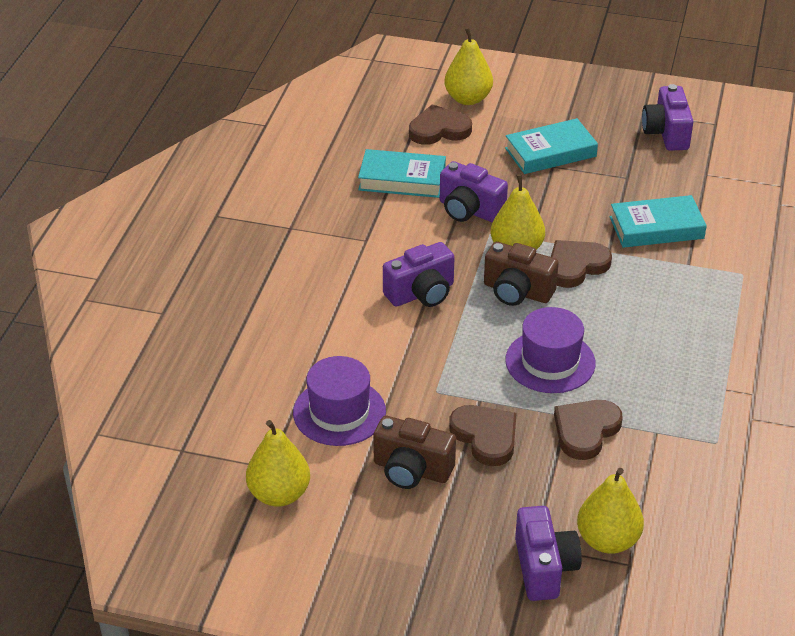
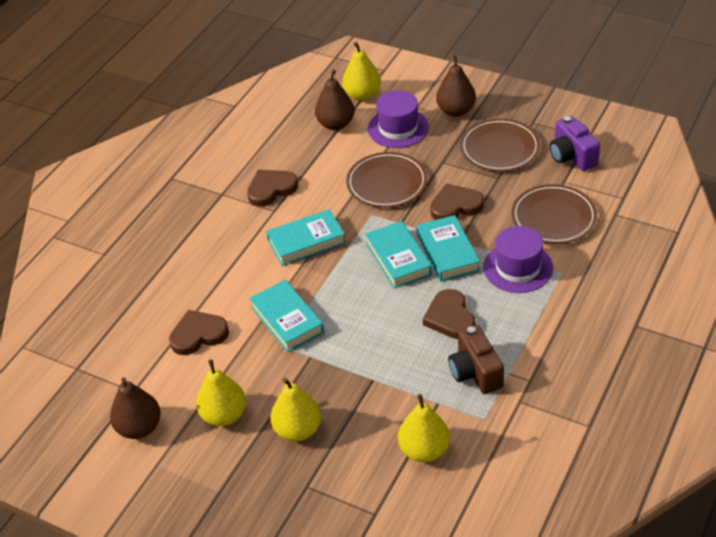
brown camera: 2 -> 1
brown pear: 0 -> 3
brown plate: 0 -> 3
purple camera: 4 -> 1
turquoise book: 3 -> 4

